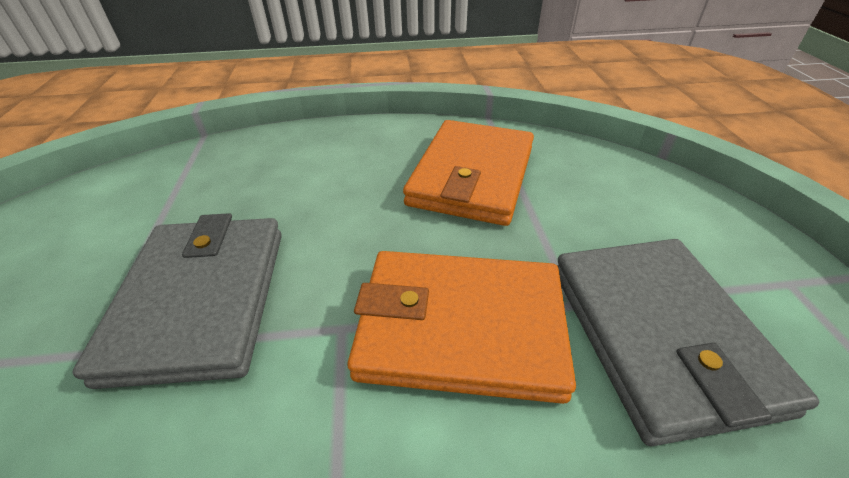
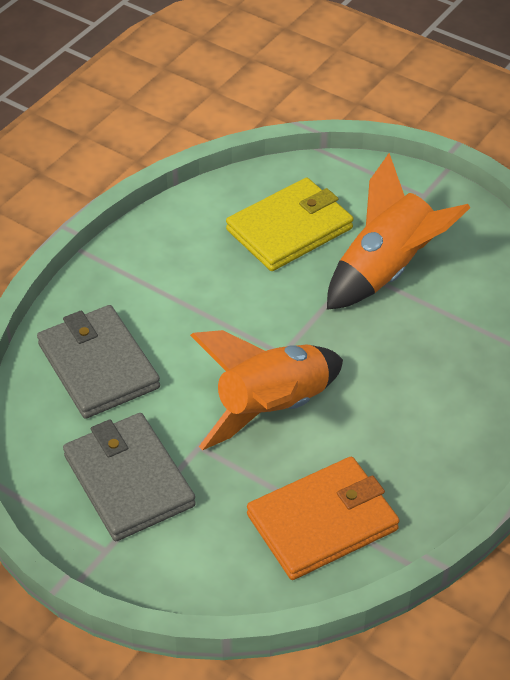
orange rocket: 0 -> 2
orange wallet: 2 -> 1
yellow wallet: 0 -> 1

